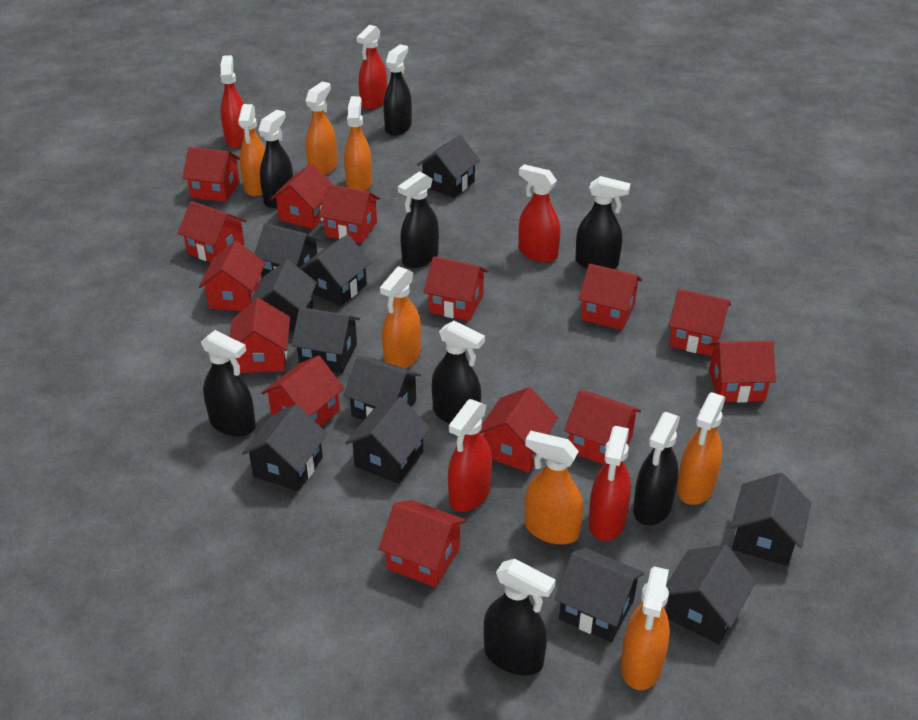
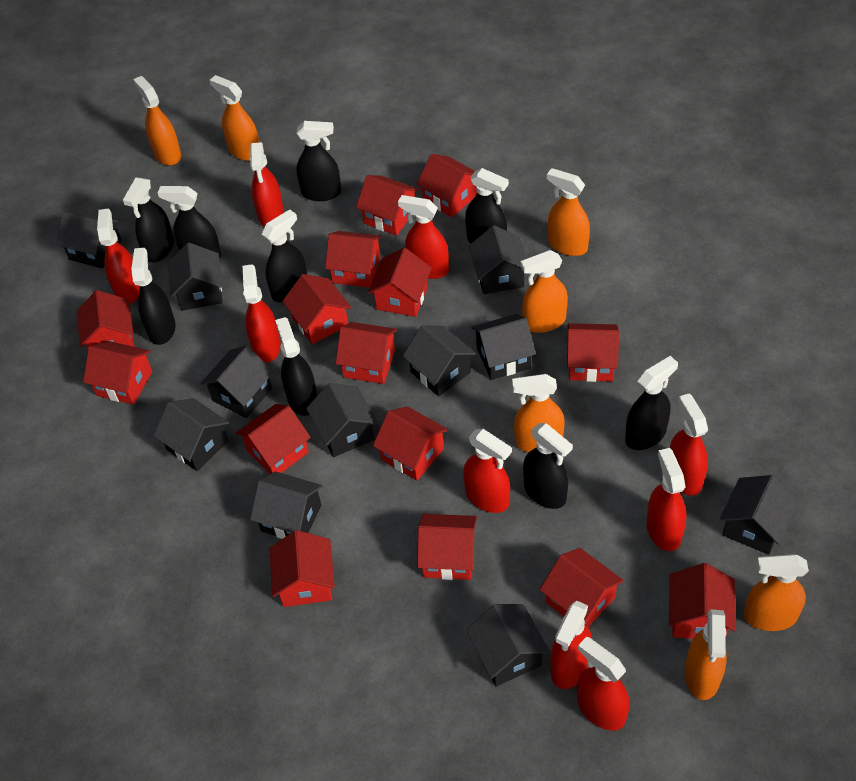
black spray bottle: 8 -> 9
red house: 14 -> 15
red spray bottle: 5 -> 9

